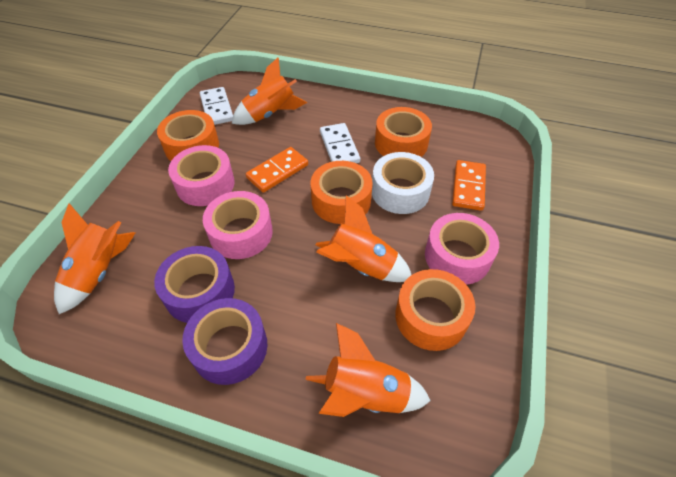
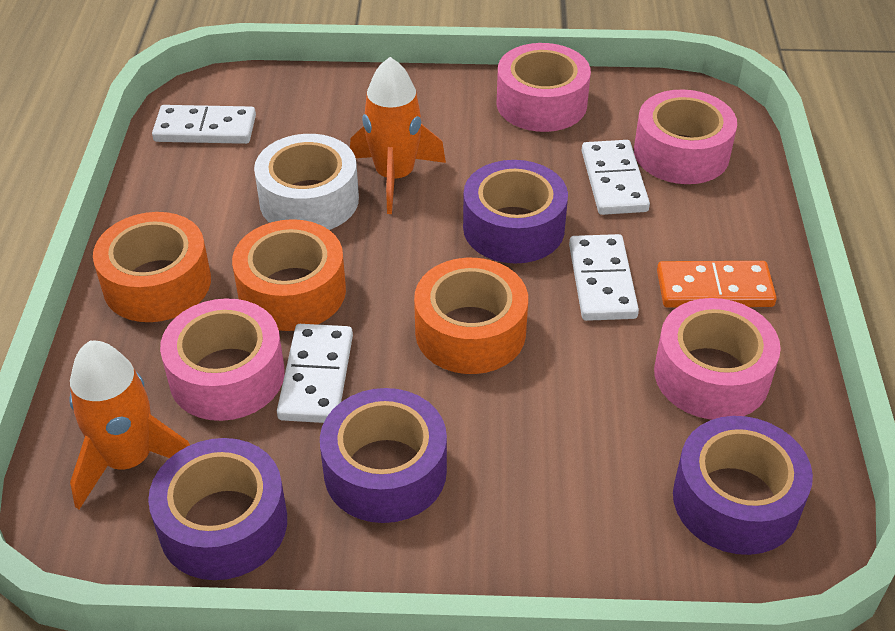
orange domino: 2 -> 1
orange rocket: 4 -> 2
orange tape: 4 -> 3
pink tape: 3 -> 4
purple tape: 2 -> 4
white domino: 2 -> 4

